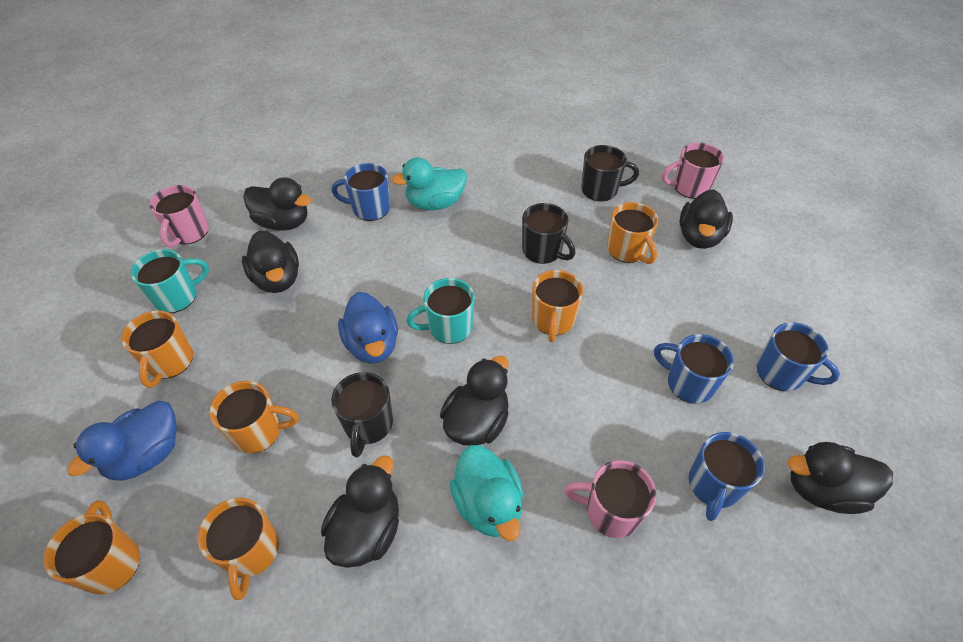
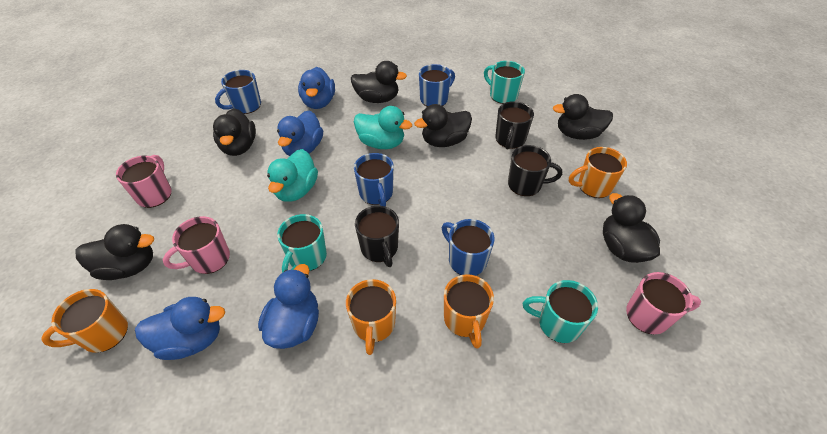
blue duck: 2 -> 4
orange mug: 6 -> 4
turquoise mug: 2 -> 3

